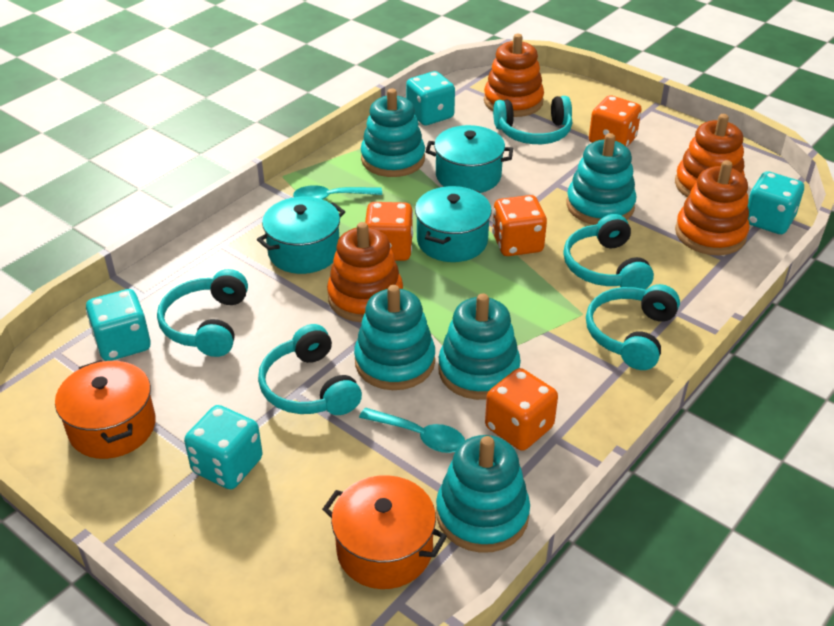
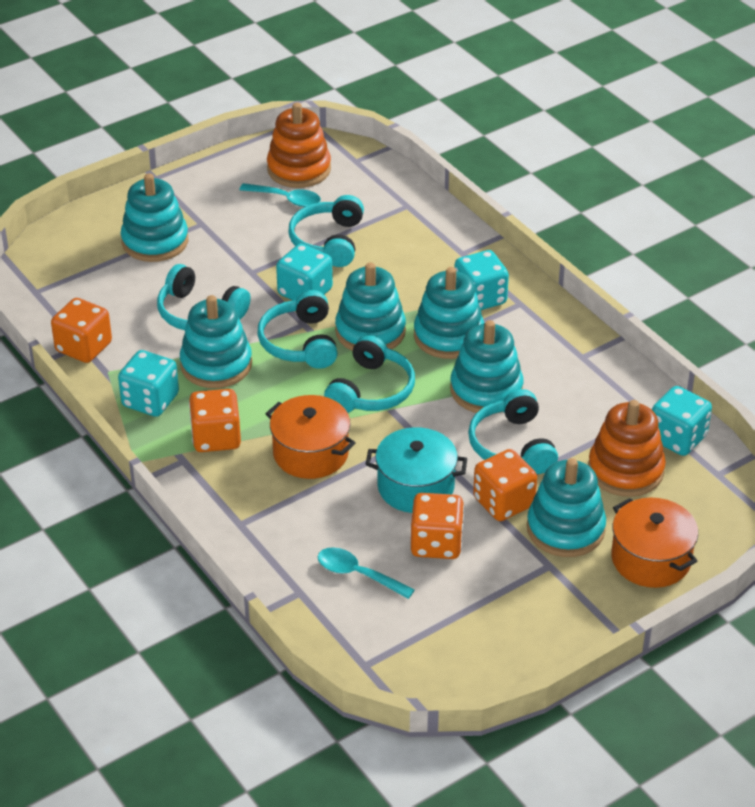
orange stacking toy: 4 -> 2
turquoise pot: 3 -> 1
turquoise stacking toy: 5 -> 6

